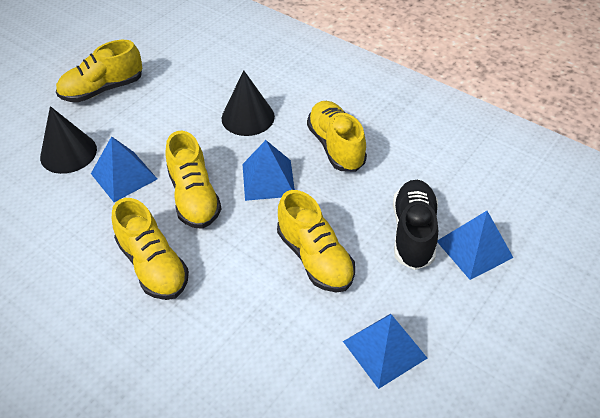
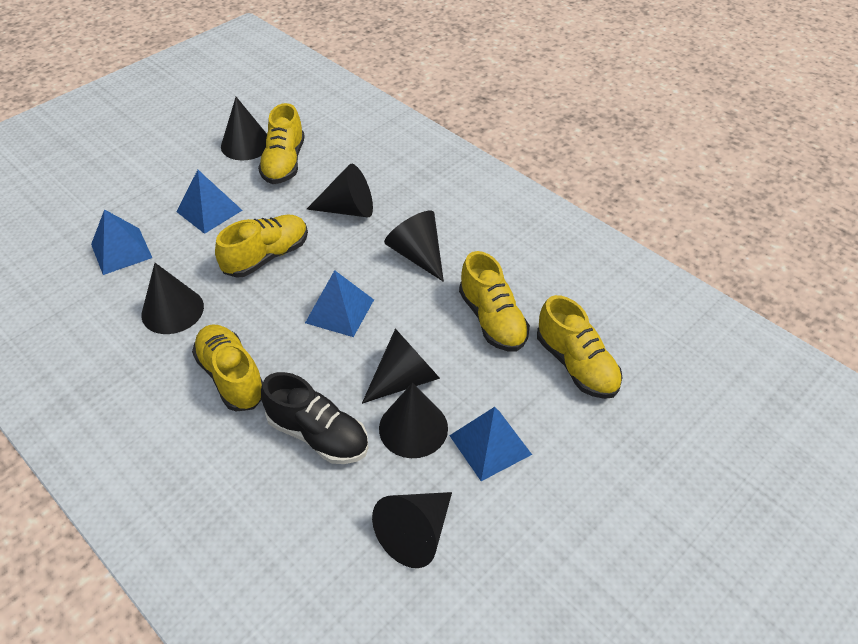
black cone: 2 -> 7

